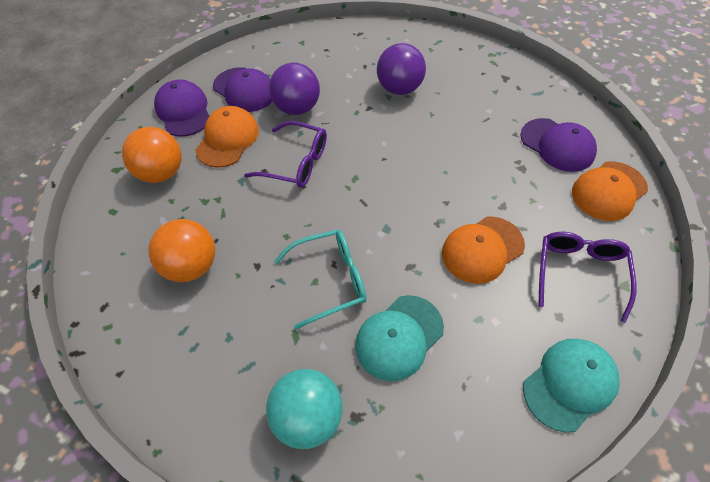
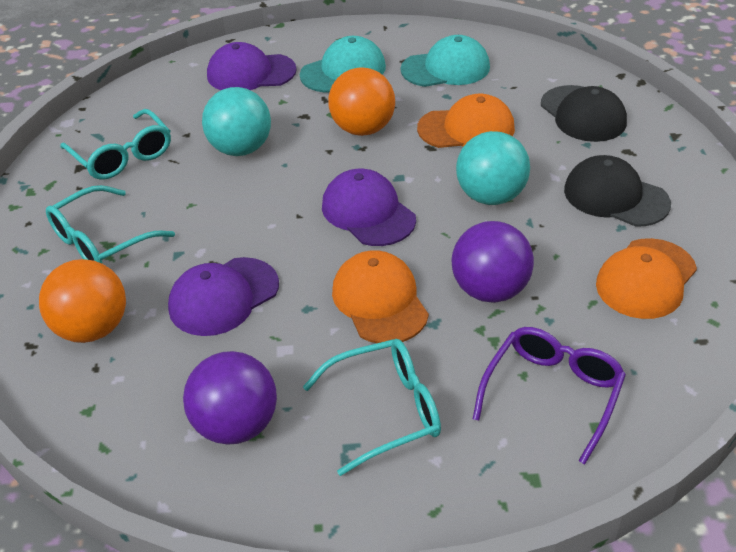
black cap: 0 -> 2
purple glasses: 2 -> 1
turquoise ball: 1 -> 2
turquoise glasses: 1 -> 3

